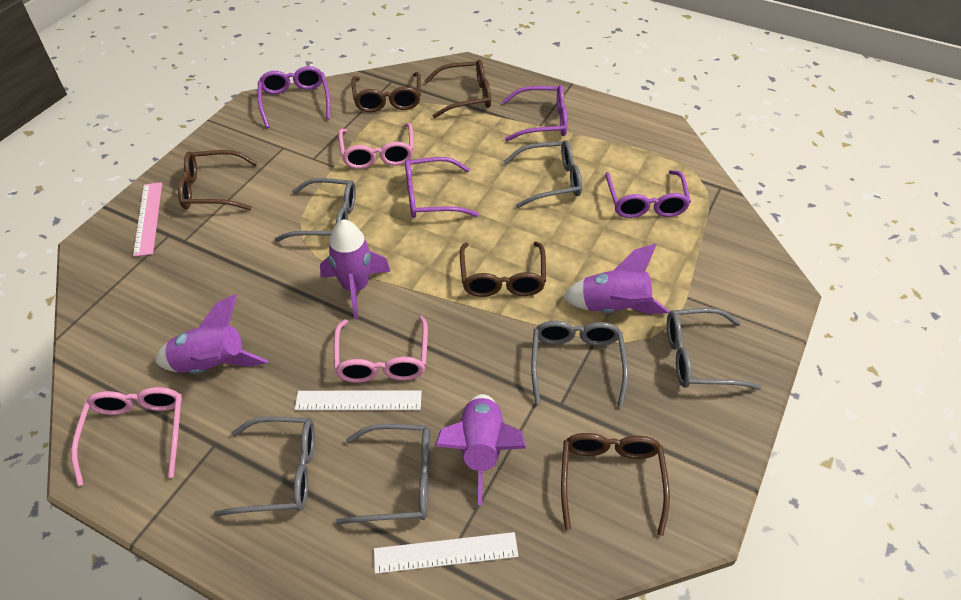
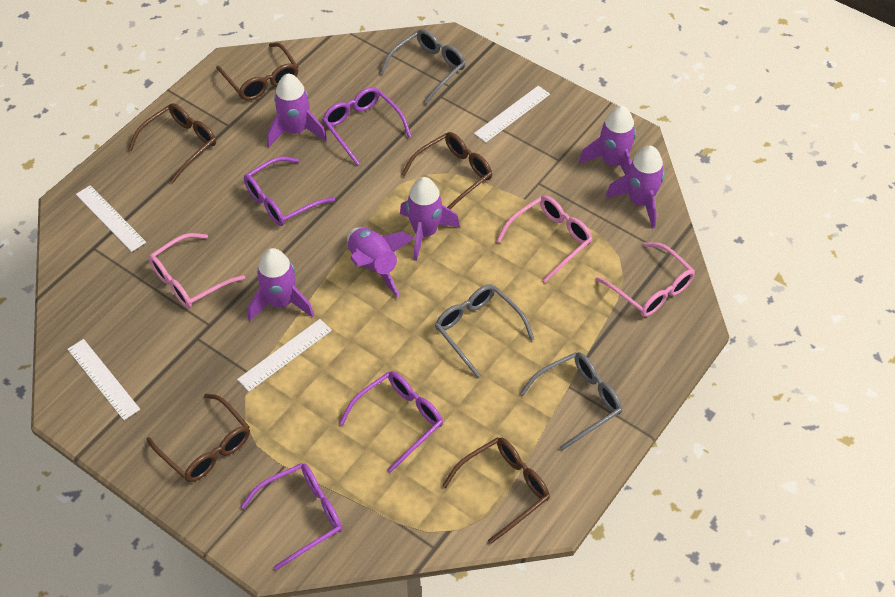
grey glasses: 6 -> 3
pink ruler: 1 -> 0
purple rocket: 4 -> 6
white ruler: 2 -> 4

